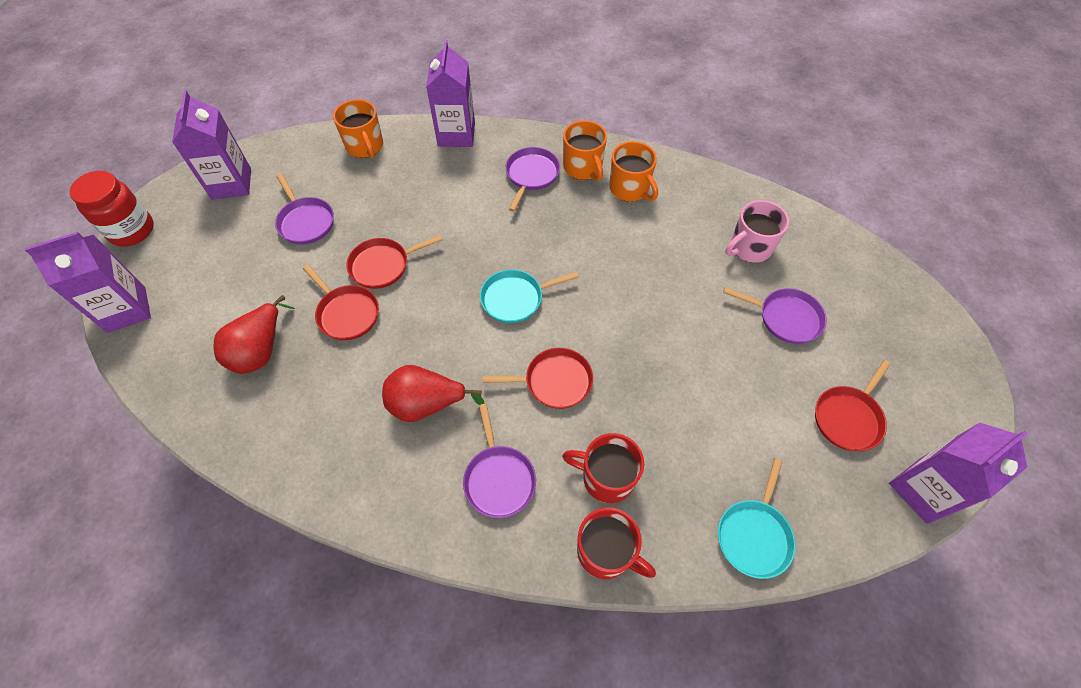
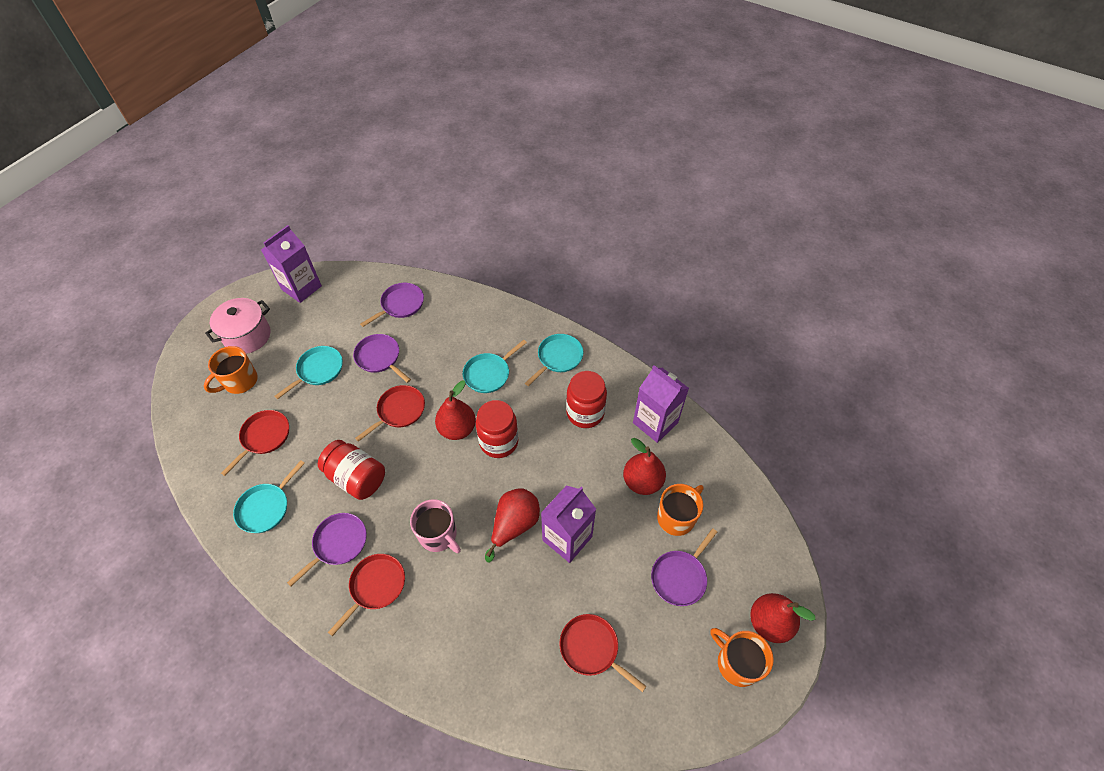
pink pot: 0 -> 1
purple carton: 4 -> 3
red jar: 1 -> 3
red mug: 2 -> 0
red pear: 2 -> 4
turquoise pan: 2 -> 4

